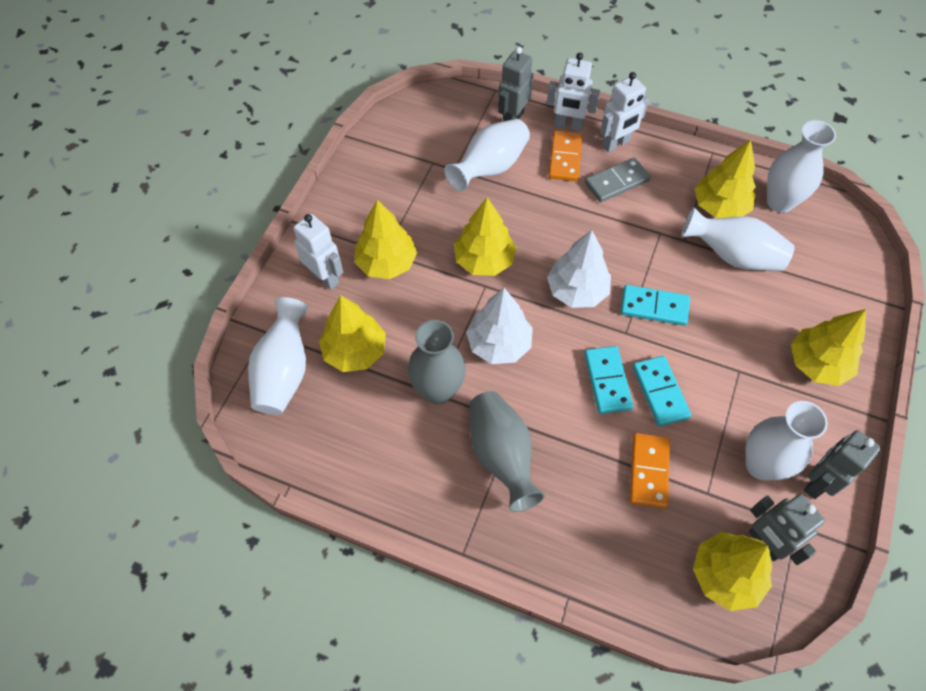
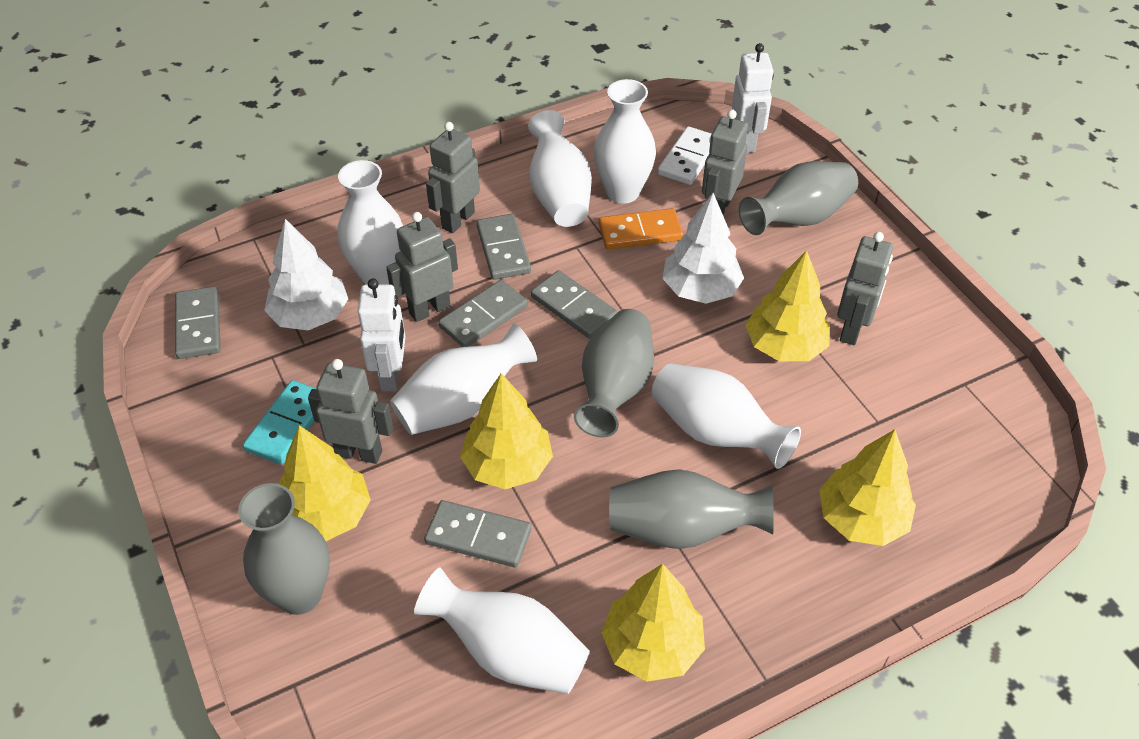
grey domino: 1 -> 5
grey robot: 3 -> 5
grey vase: 2 -> 4
orange domino: 2 -> 1
turquoise domino: 3 -> 1
white domino: 0 -> 1
white robot: 3 -> 2
white vase: 5 -> 6
yellow tree: 6 -> 5

